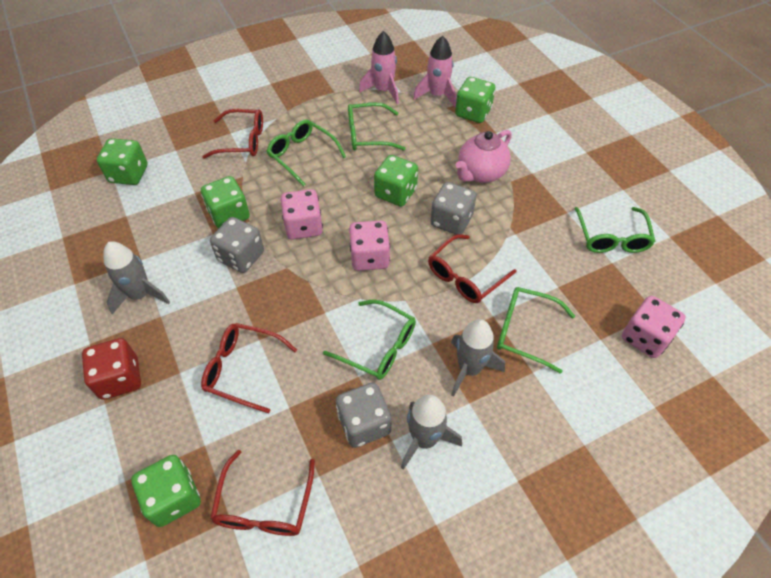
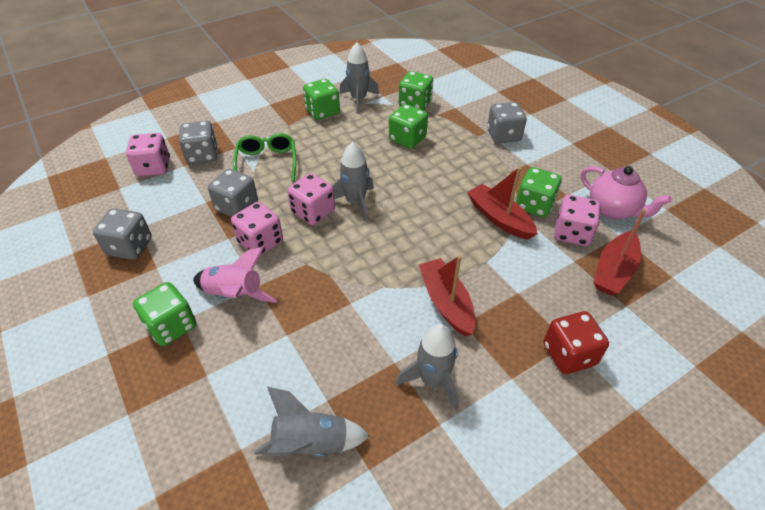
green glasses: 5 -> 1
grey dice: 3 -> 4
grey rocket: 3 -> 4
pink dice: 3 -> 4
pink rocket: 2 -> 1
red boat: 0 -> 3
red glasses: 4 -> 0

